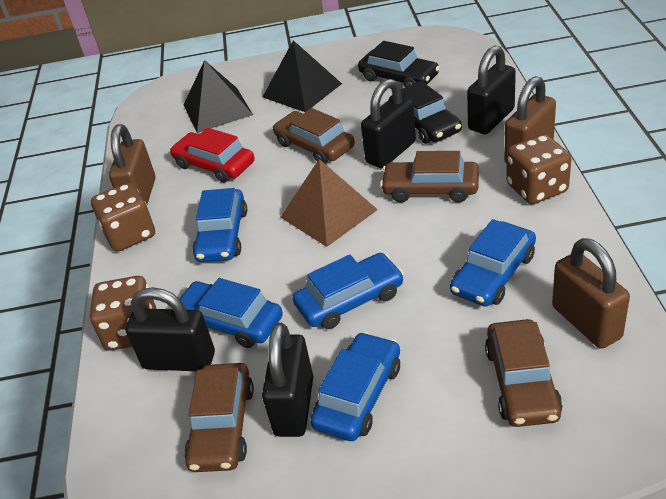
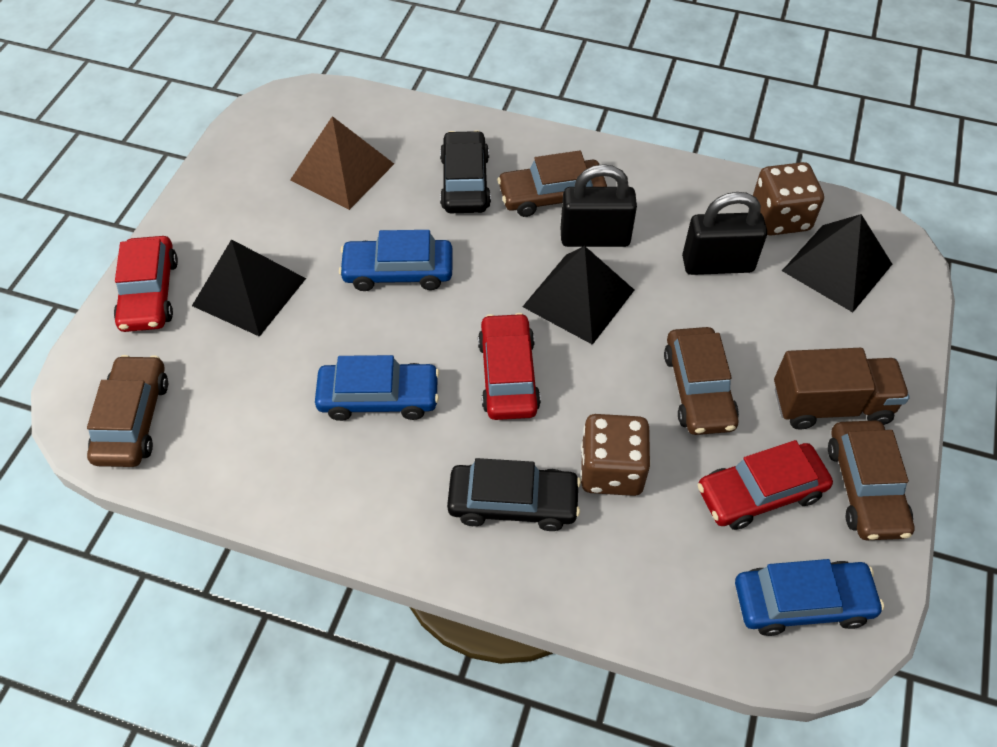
black padlock: 4 -> 2
black pyramid: 2 -> 3
blue car: 5 -> 3
brown dice: 3 -> 2
brown padlock: 3 -> 0
brown truck: 0 -> 1
red car: 1 -> 3

